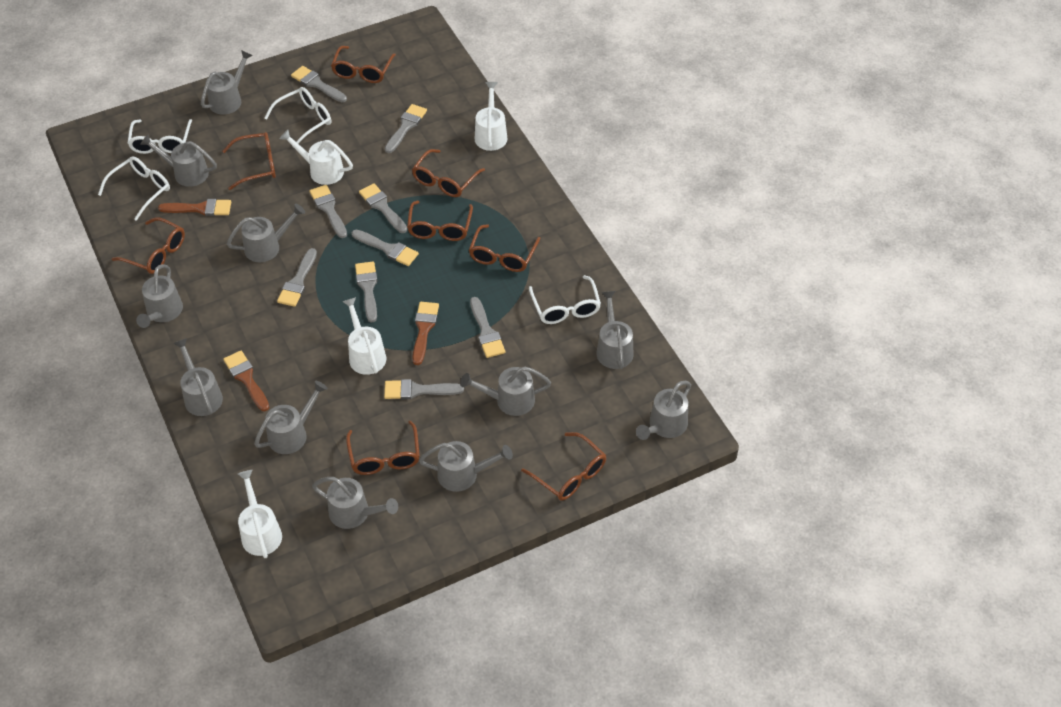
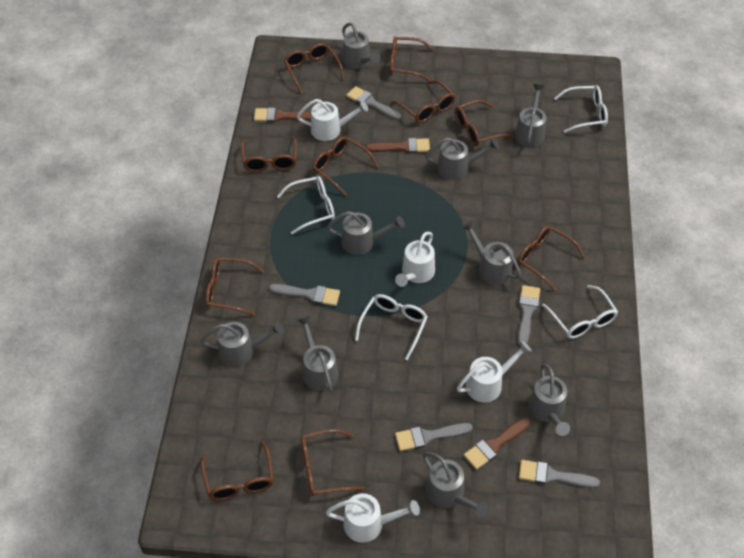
brown glasses: 8 -> 10
grey brush: 9 -> 5
grey watering can: 11 -> 9

